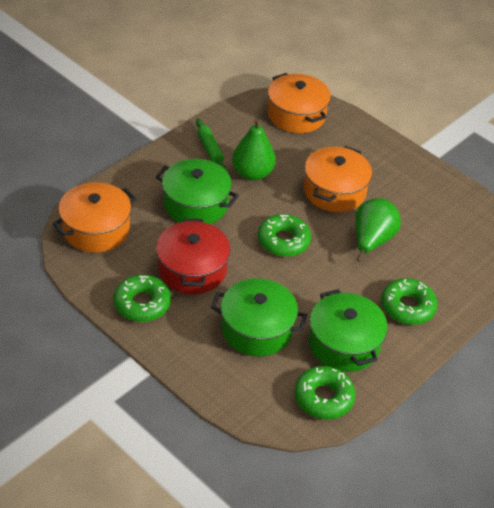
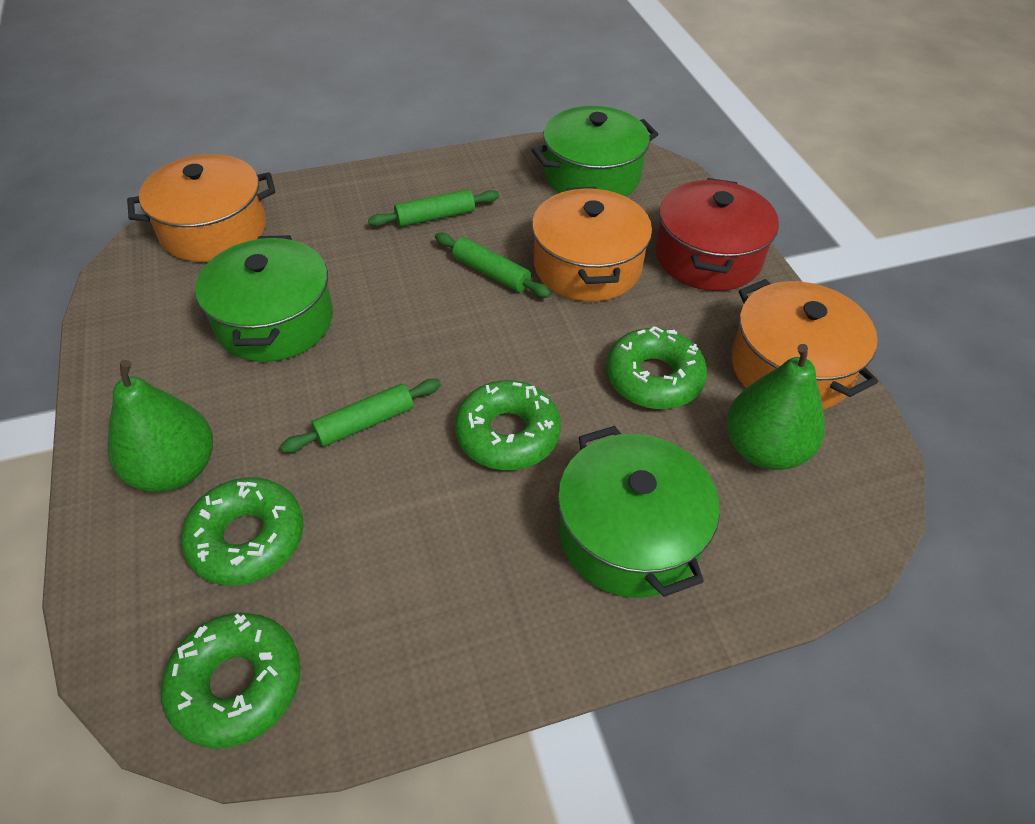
green rolling pin: 1 -> 3

